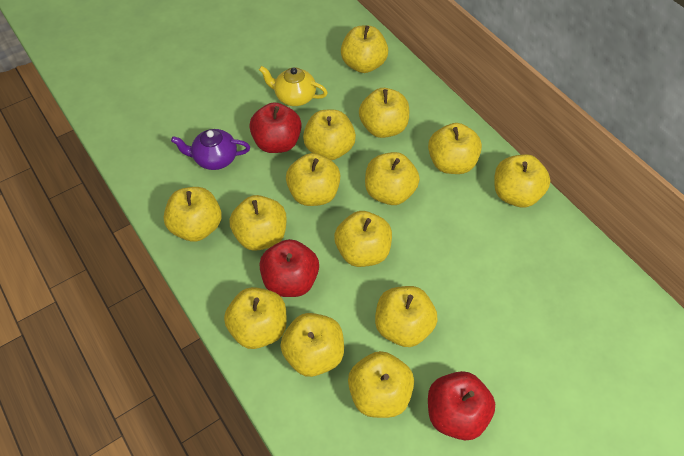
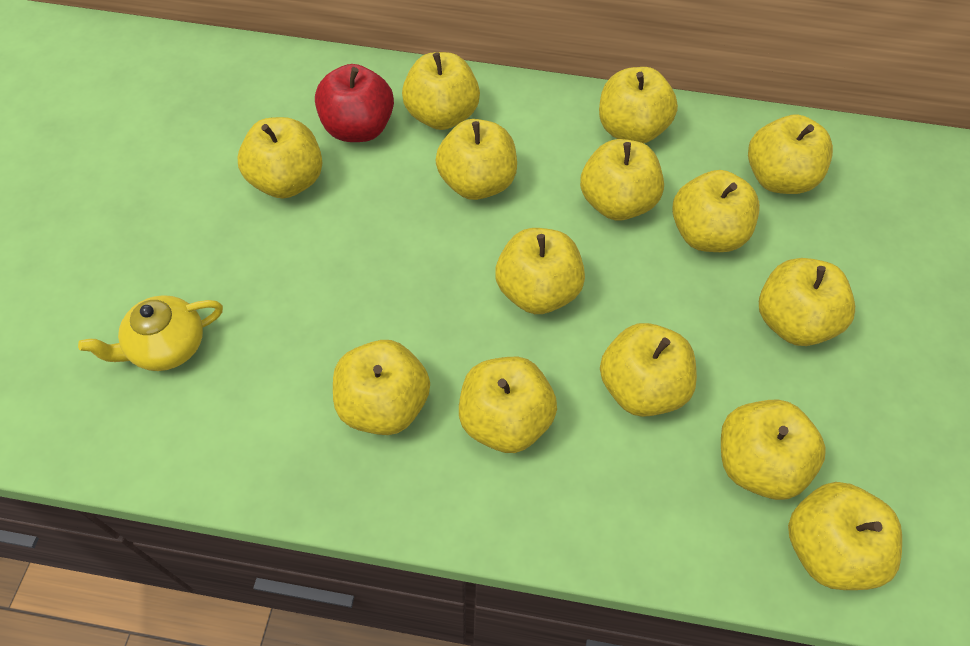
purple teapot: 1 -> 0
red apple: 3 -> 1

